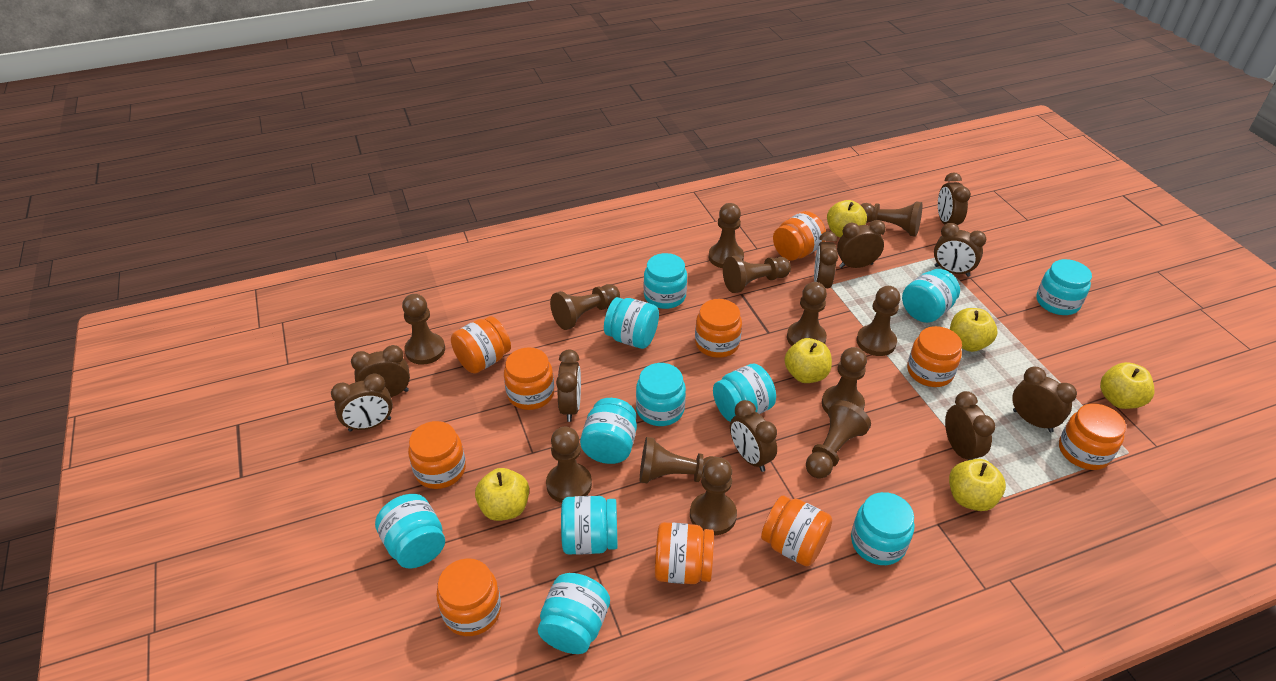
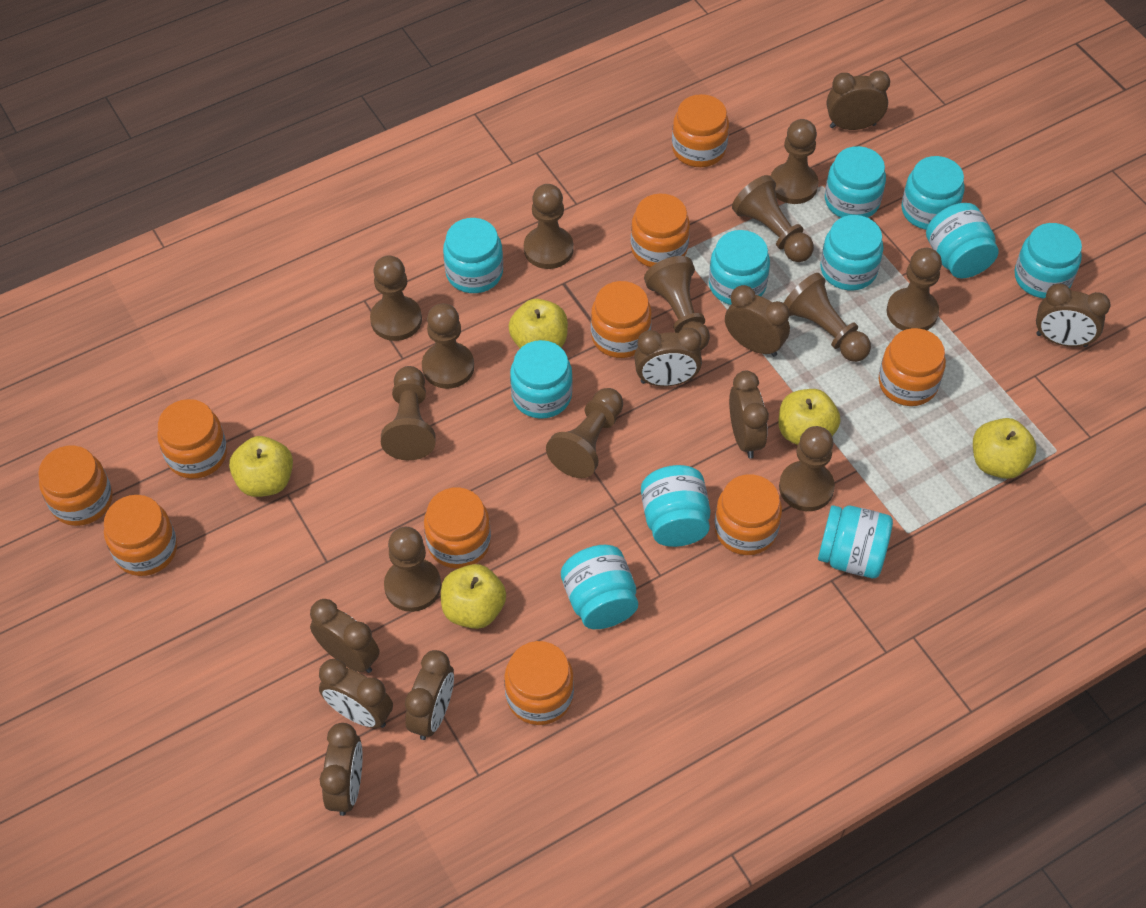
brown clock: 10 -> 9
yellow apple: 6 -> 5

